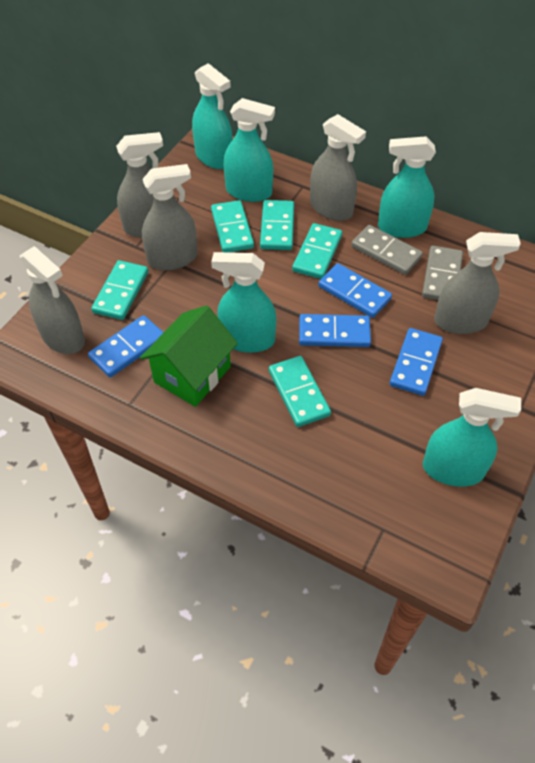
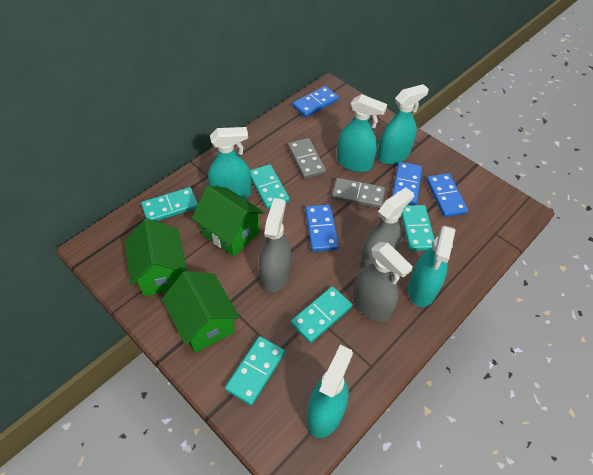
green house: 1 -> 3
grey spray bottle: 5 -> 3

